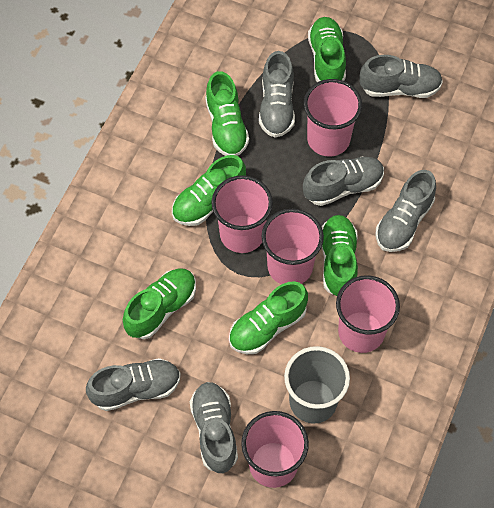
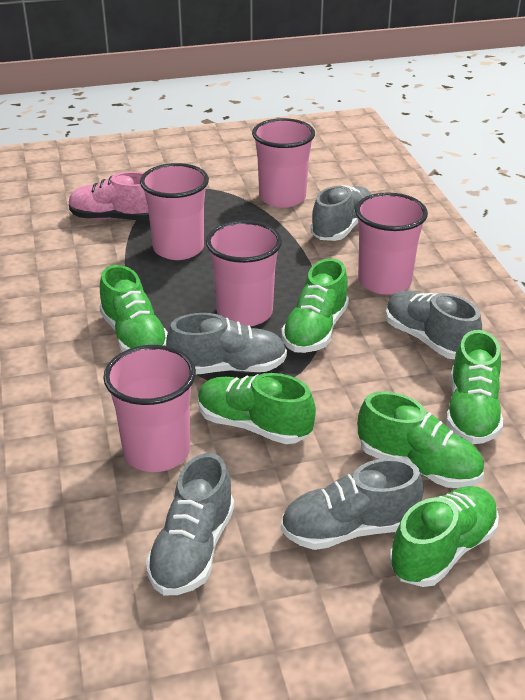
grey cup: 1 -> 0
grey shoe: 6 -> 5
pink shoe: 0 -> 1

